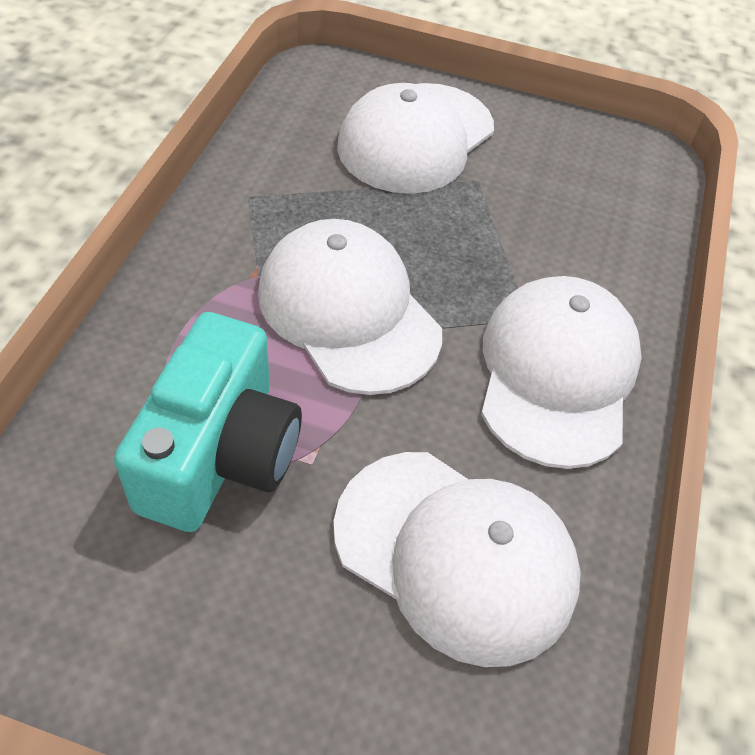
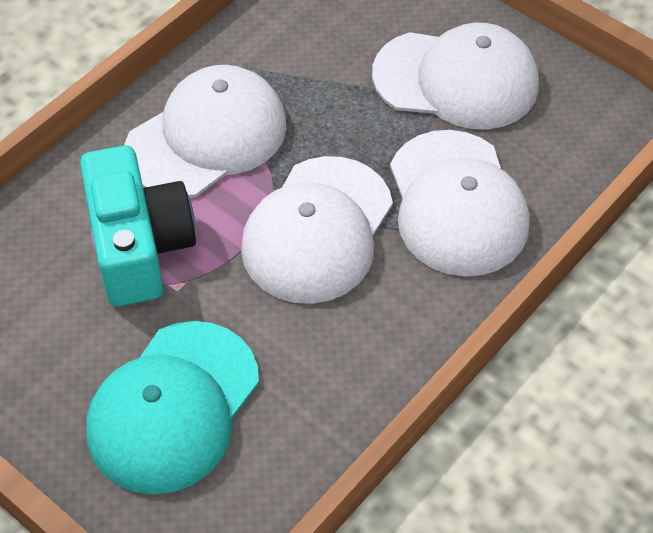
turquoise cap: 0 -> 1

